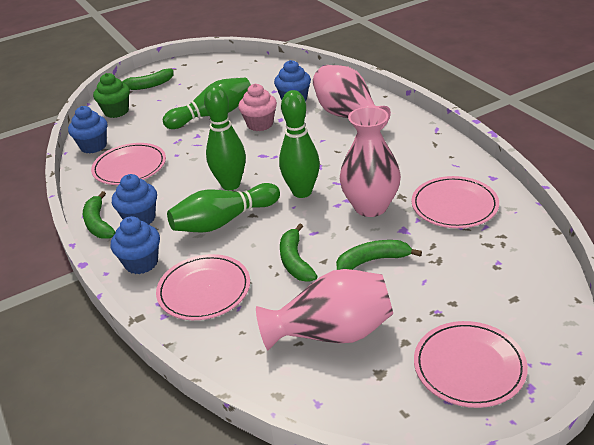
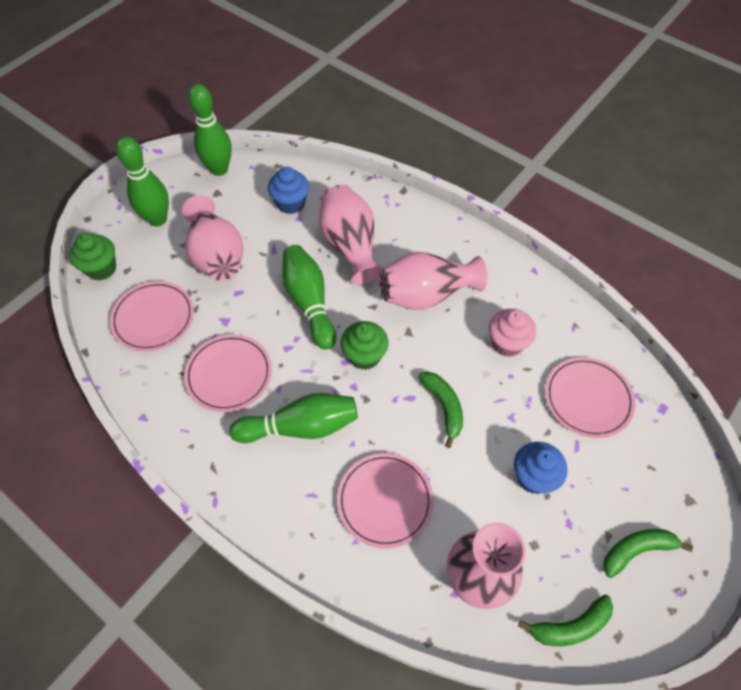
blue cupcake: 4 -> 2
green banana: 4 -> 3
green cupcake: 1 -> 2
pink vase: 3 -> 4

